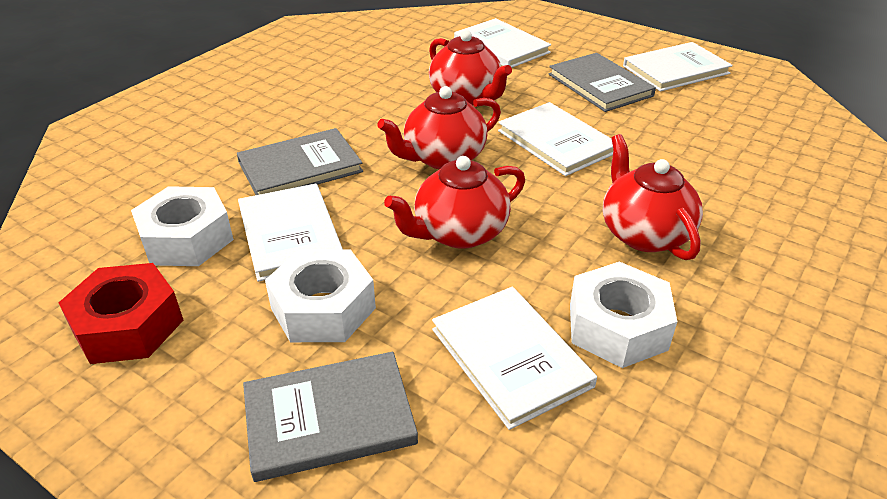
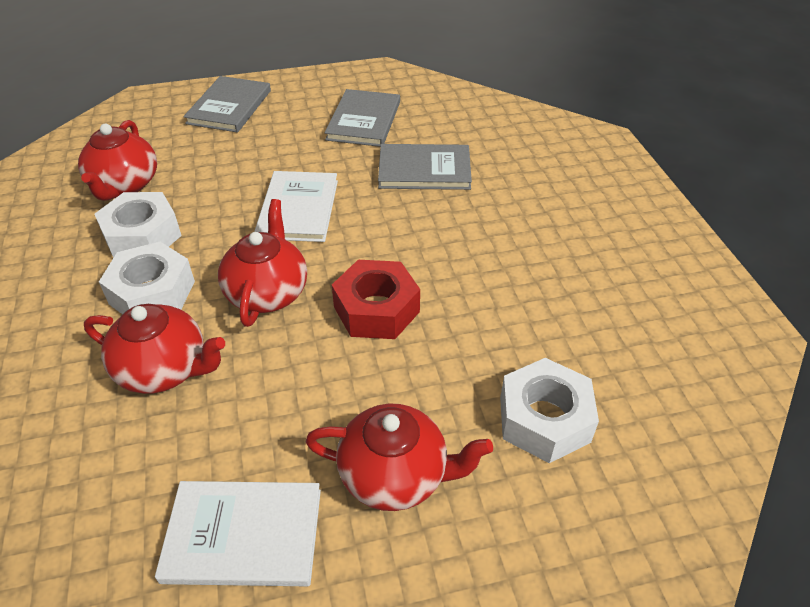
white book: 5 -> 2

